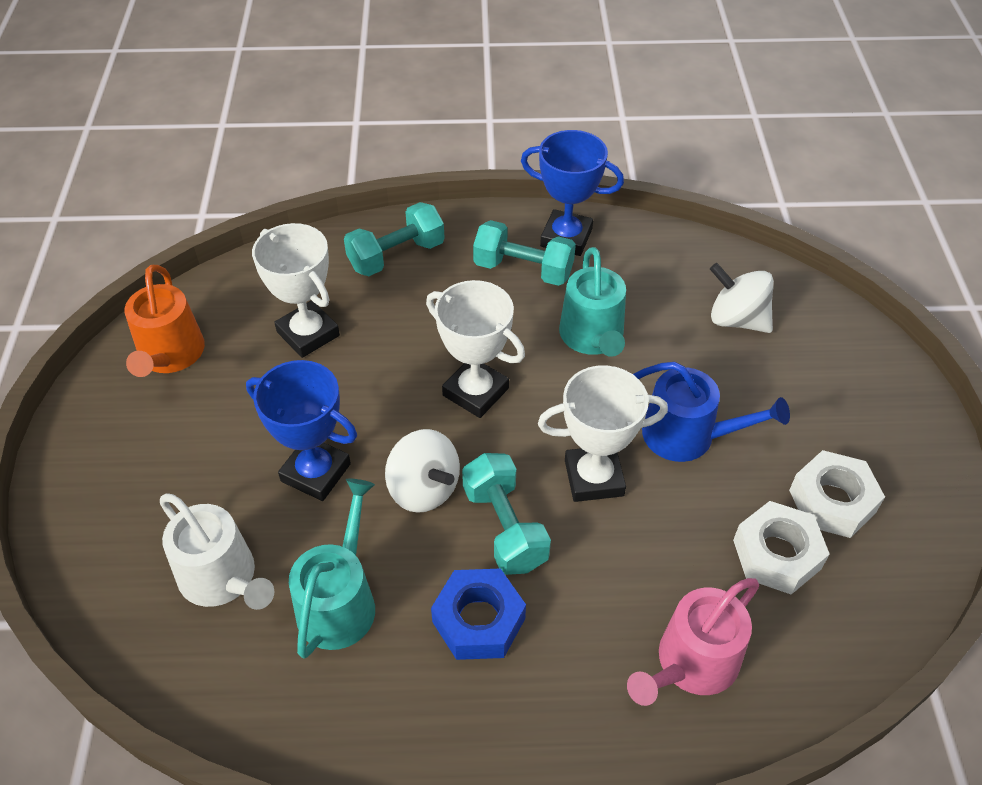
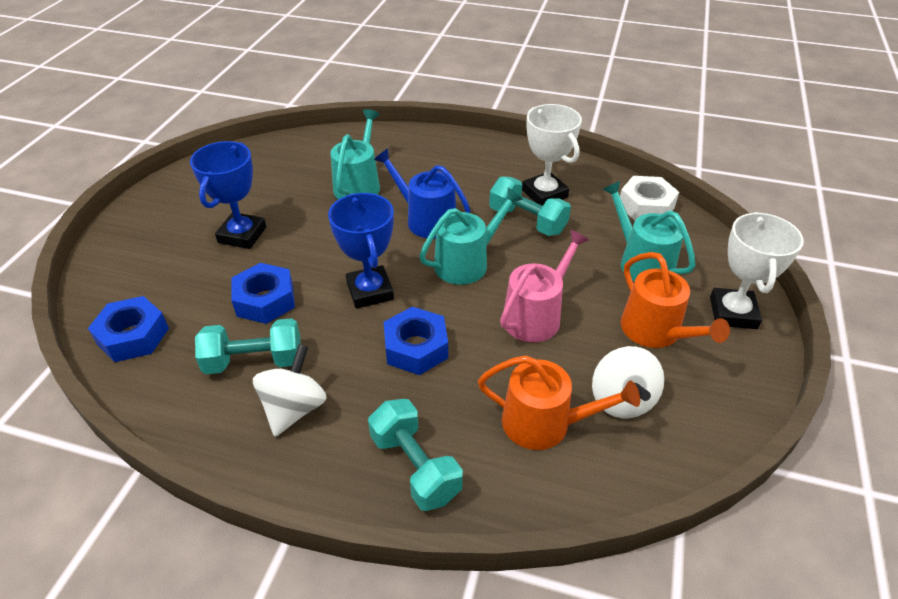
blue nut: 1 -> 3
orange watering can: 1 -> 2
turquoise watering can: 2 -> 3
white nut: 2 -> 1
white trophy: 3 -> 2
white watering can: 1 -> 0

